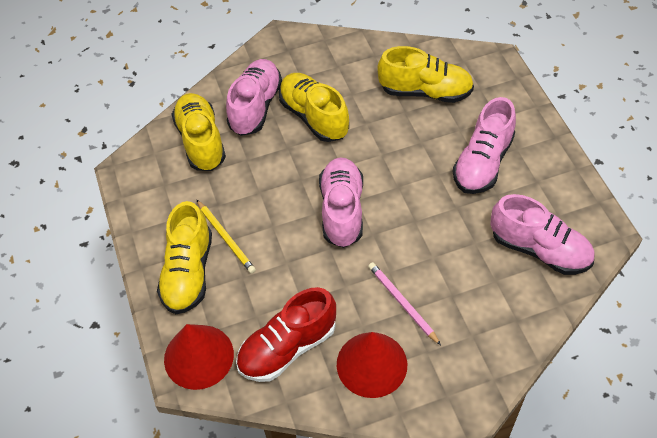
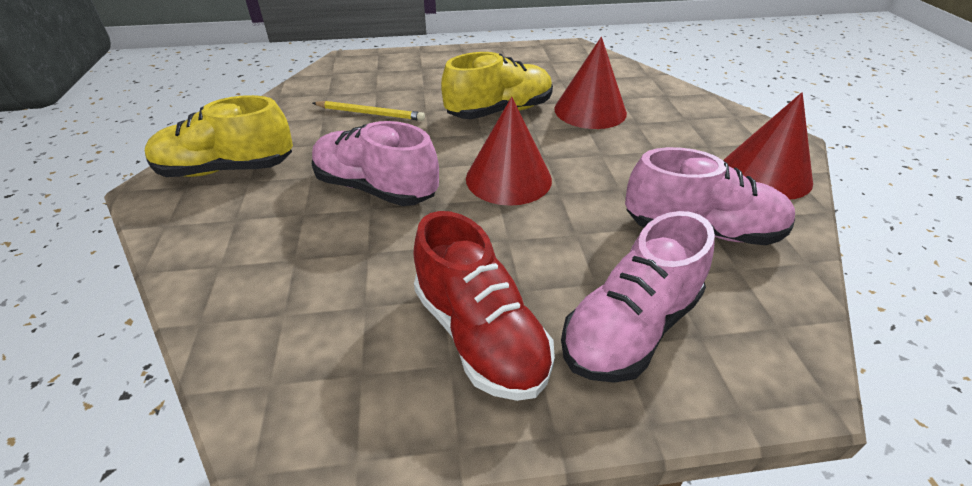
pink pencil: 1 -> 0
pink shoe: 4 -> 3
red cone: 2 -> 3
yellow shoe: 4 -> 2

